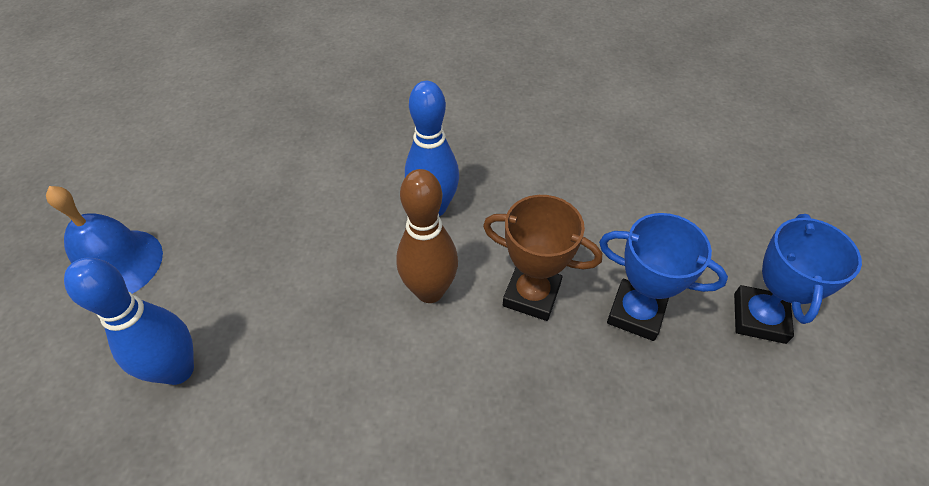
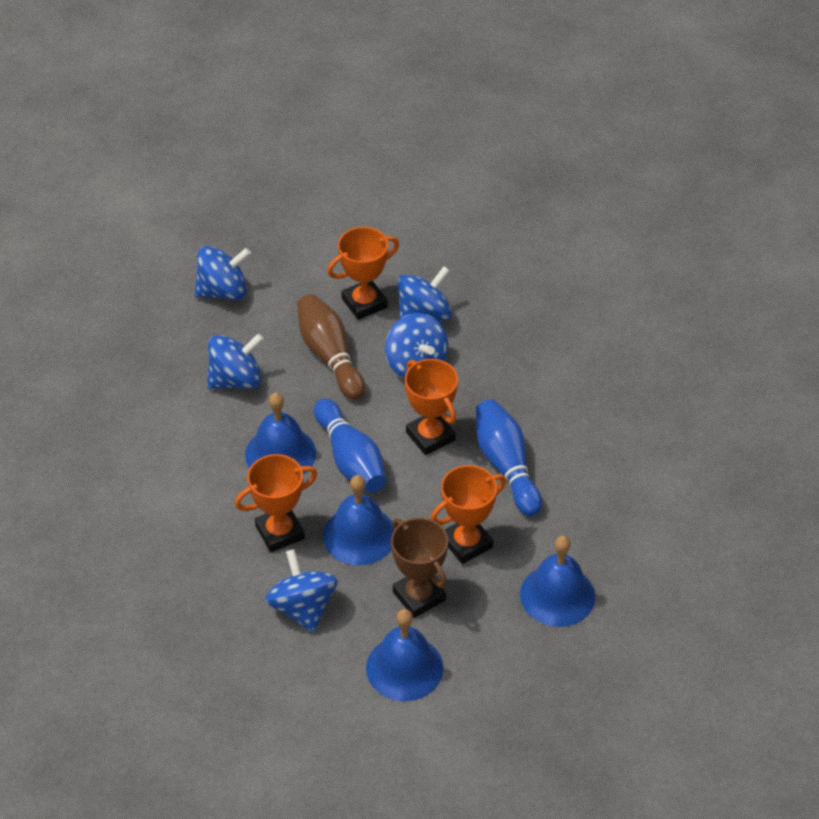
blue bell: 1 -> 4
blue spinning top: 0 -> 5
blue trophy: 2 -> 0
orange trophy: 0 -> 4

